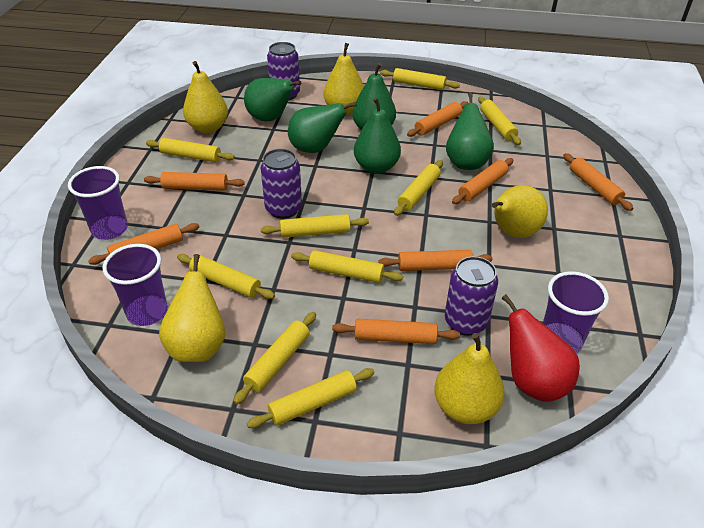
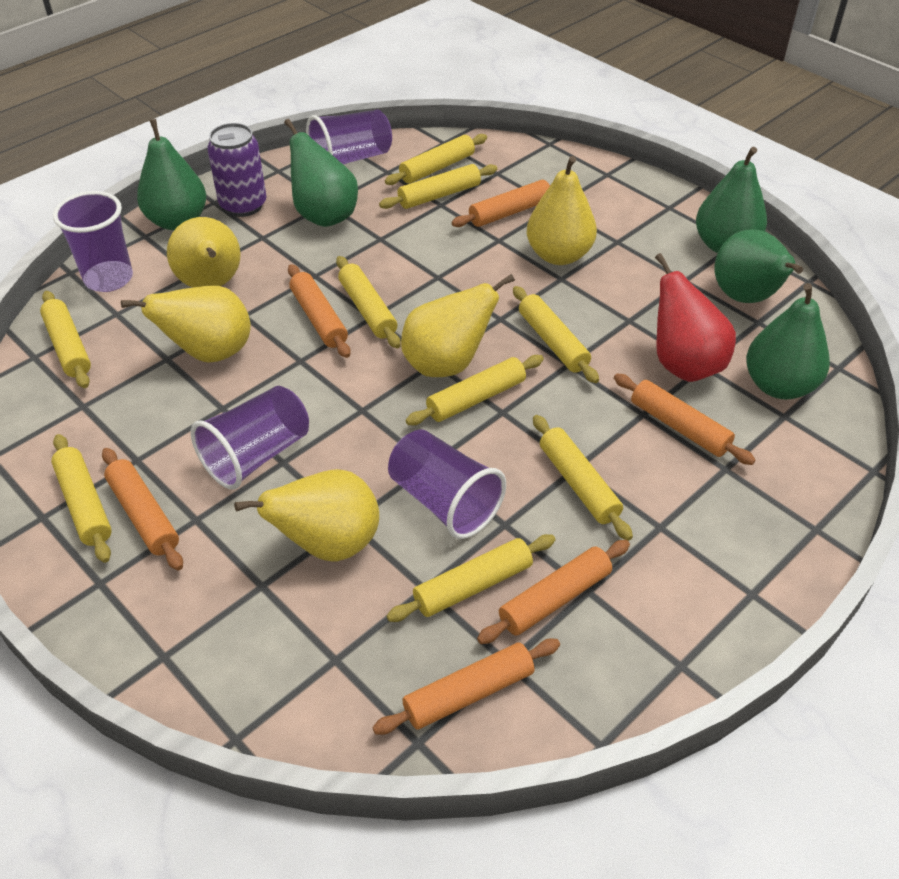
orange rolling pin: 7 -> 6
purple can: 3 -> 1
purple cup: 3 -> 4

